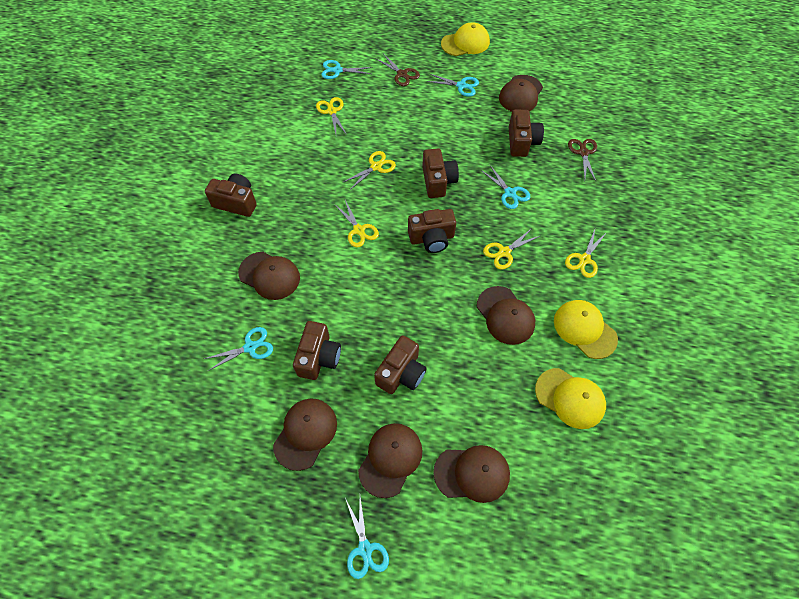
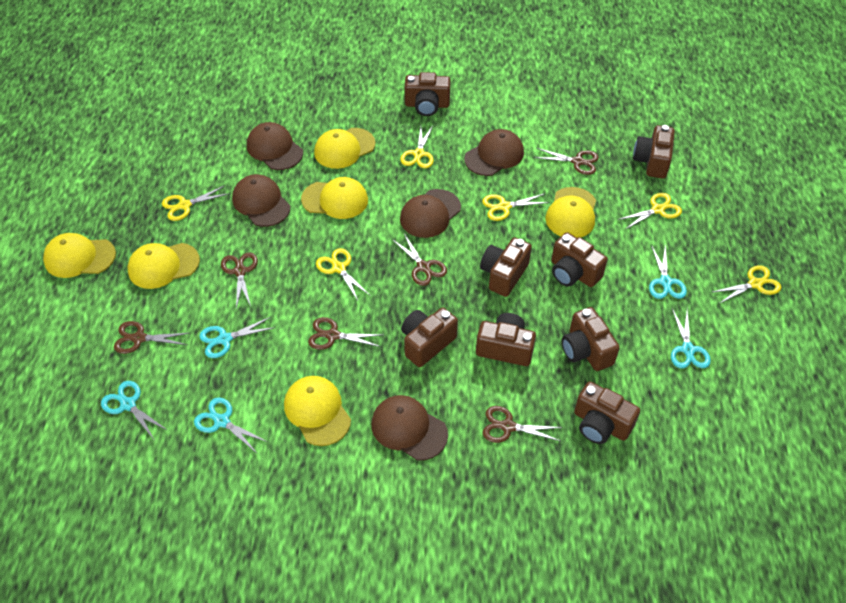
brown camera: 6 -> 8
brown cap: 6 -> 5
brown scissors: 2 -> 6
yellow cap: 3 -> 6
yellow scissors: 5 -> 6

